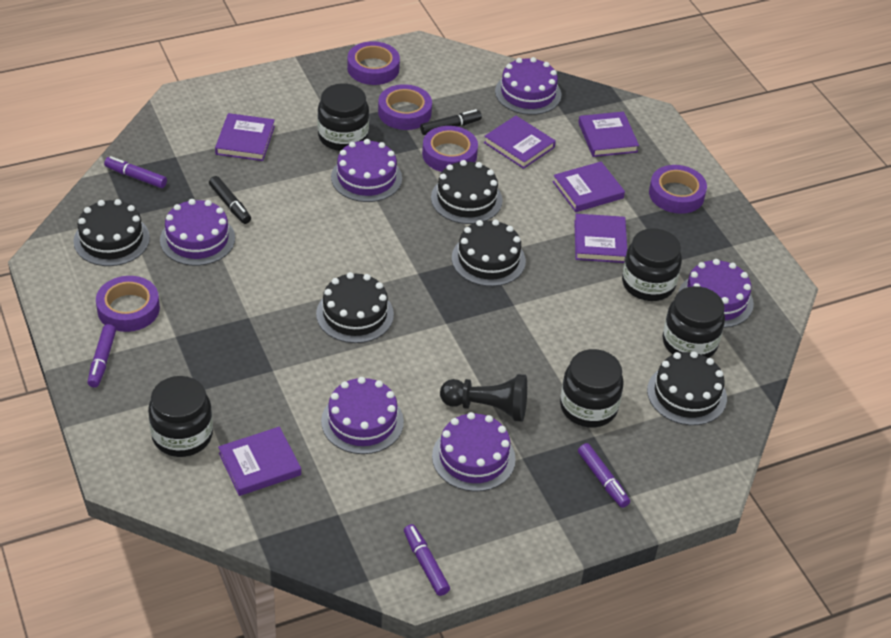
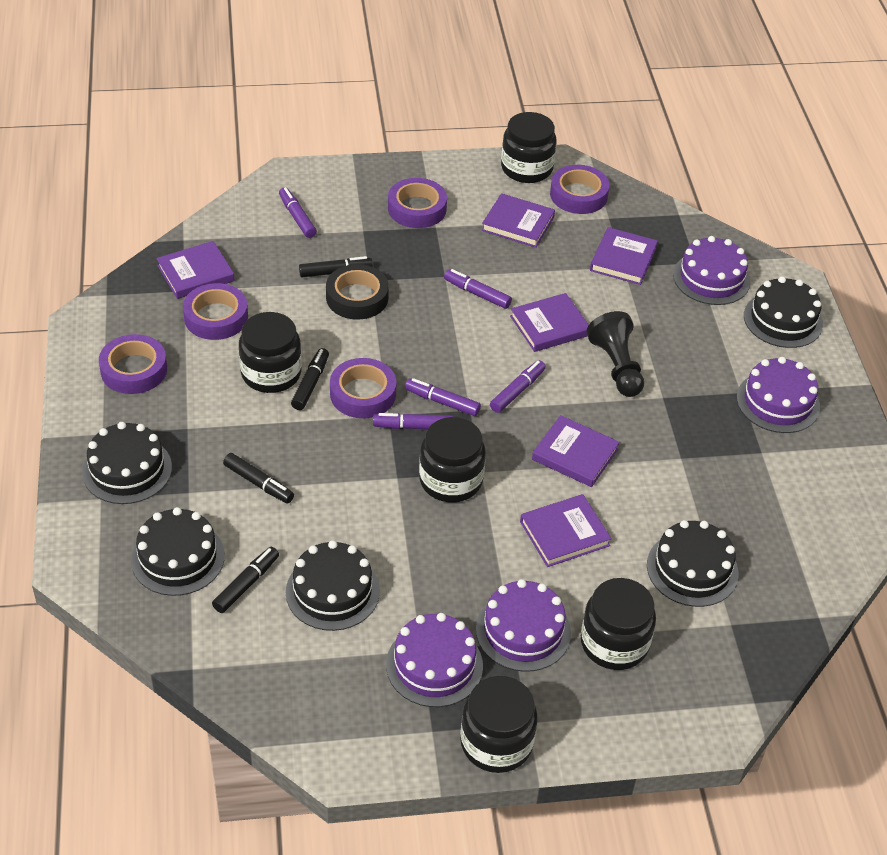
black marker: 2 -> 4
black tape: 0 -> 1
purple cake: 6 -> 4
purple marker: 4 -> 5

